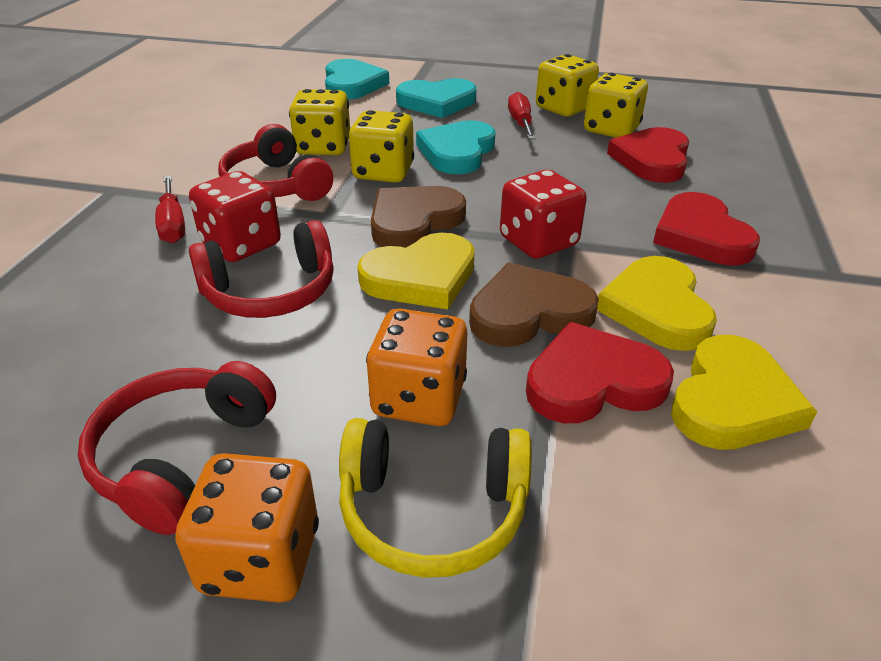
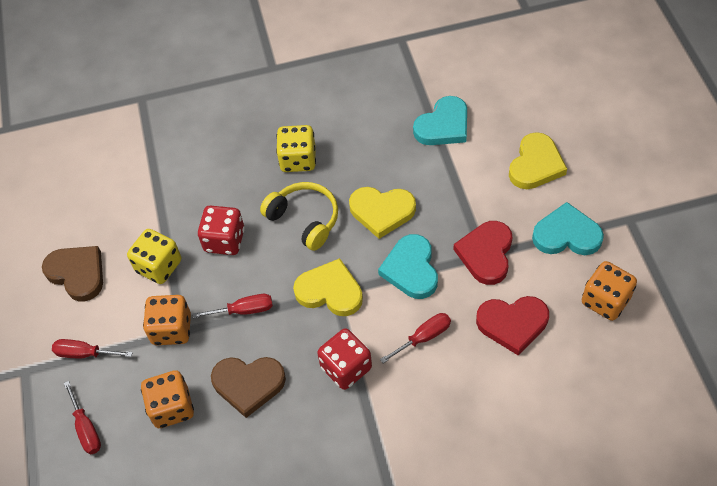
orange dice: 2 -> 3
red headphones: 3 -> 0
red heart: 3 -> 2
red screwdriver: 2 -> 4
yellow dice: 4 -> 2

